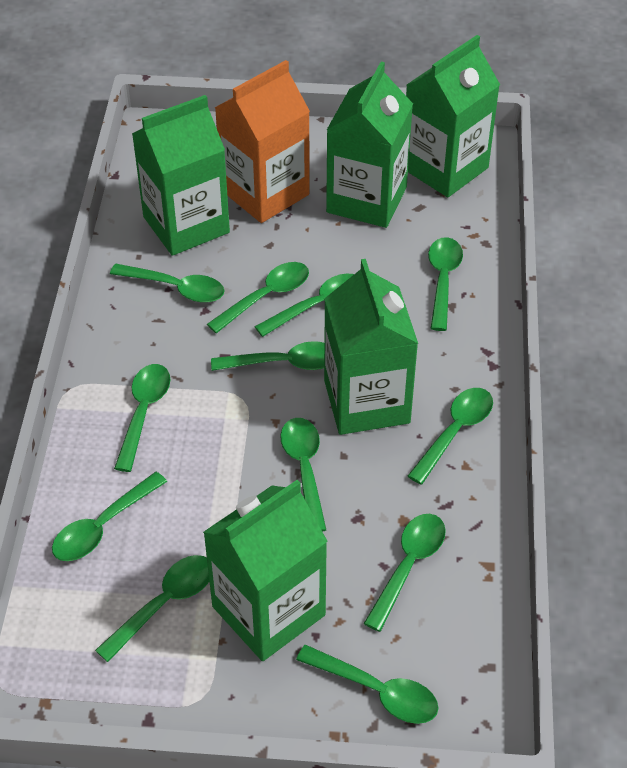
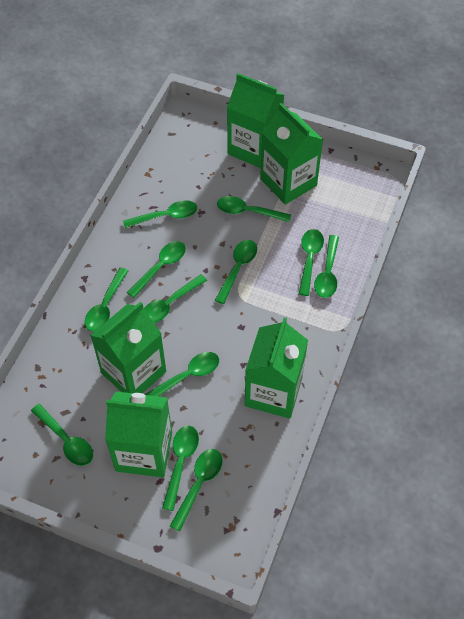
orange carton: 1 -> 0

